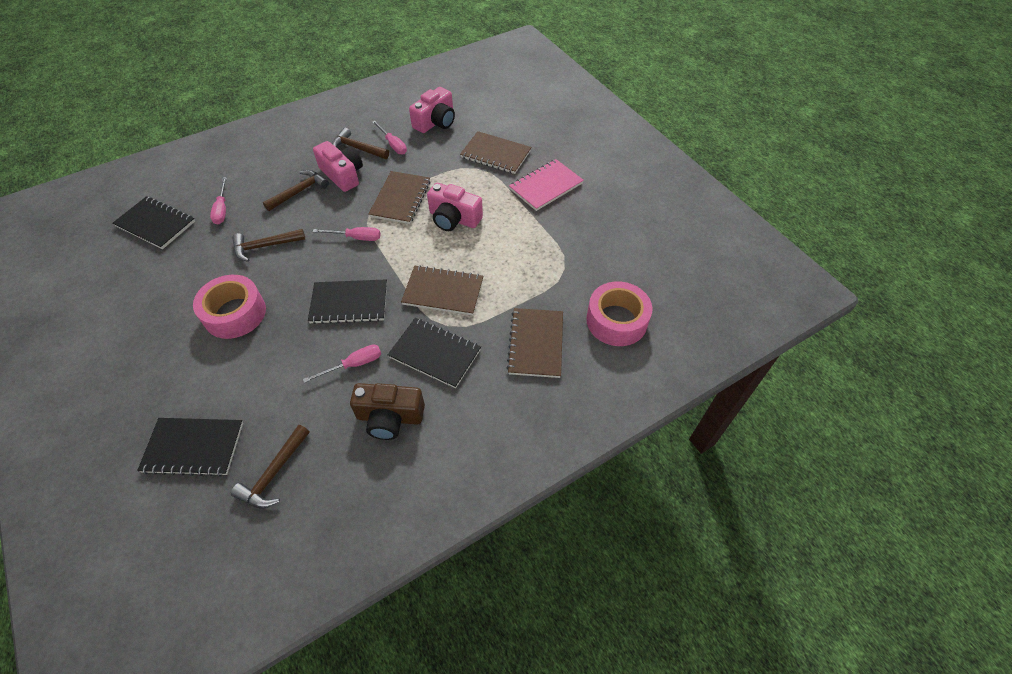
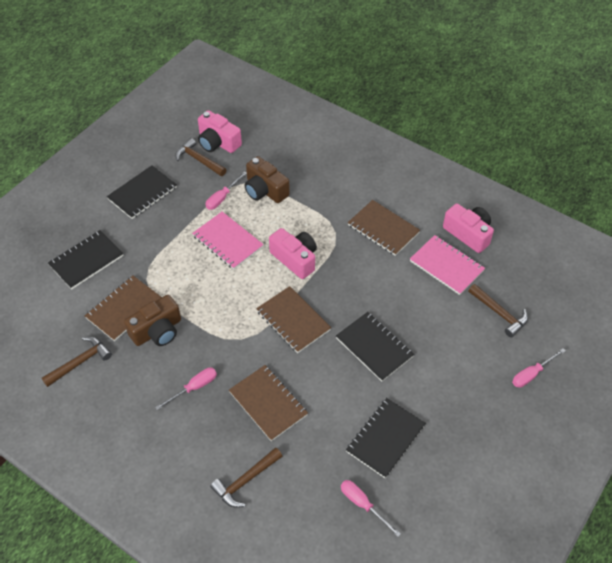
brown camera: 1 -> 2
pink notebook: 1 -> 2
pink tape: 2 -> 0

